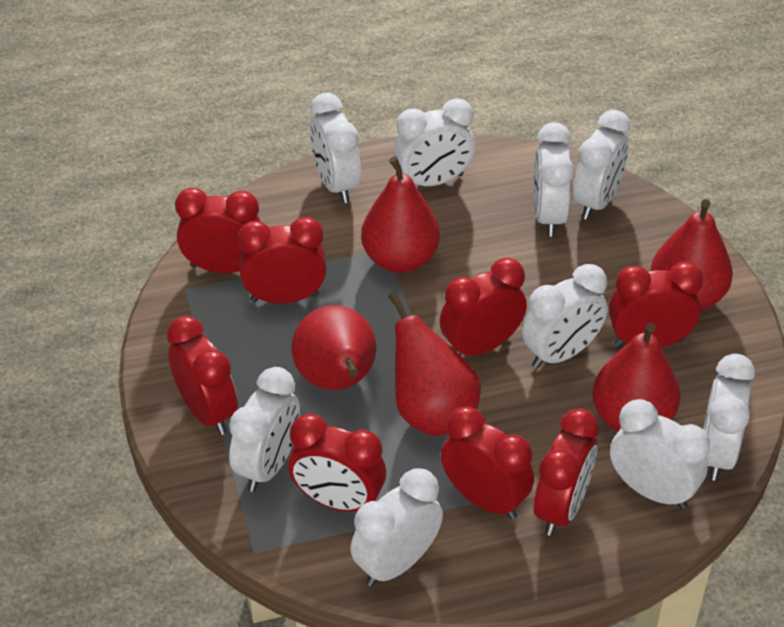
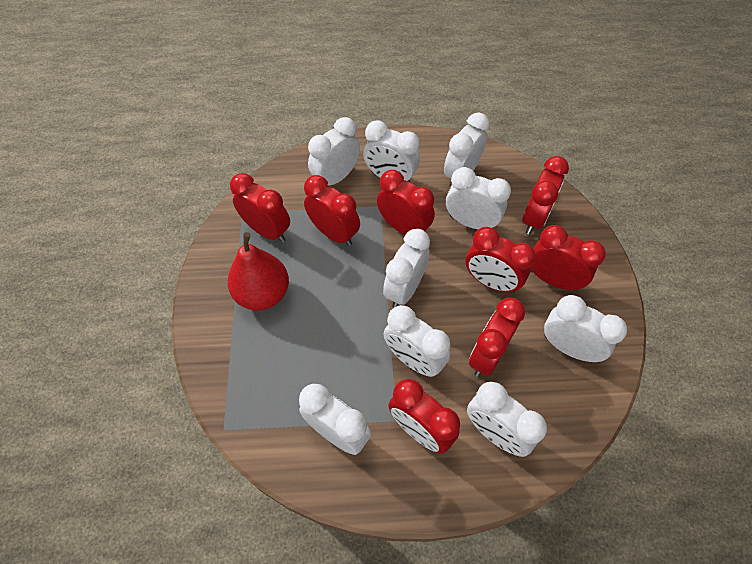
red pear: 5 -> 1

